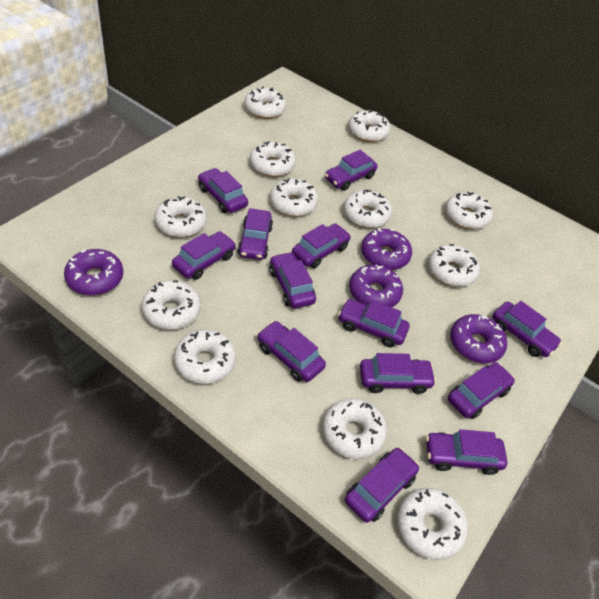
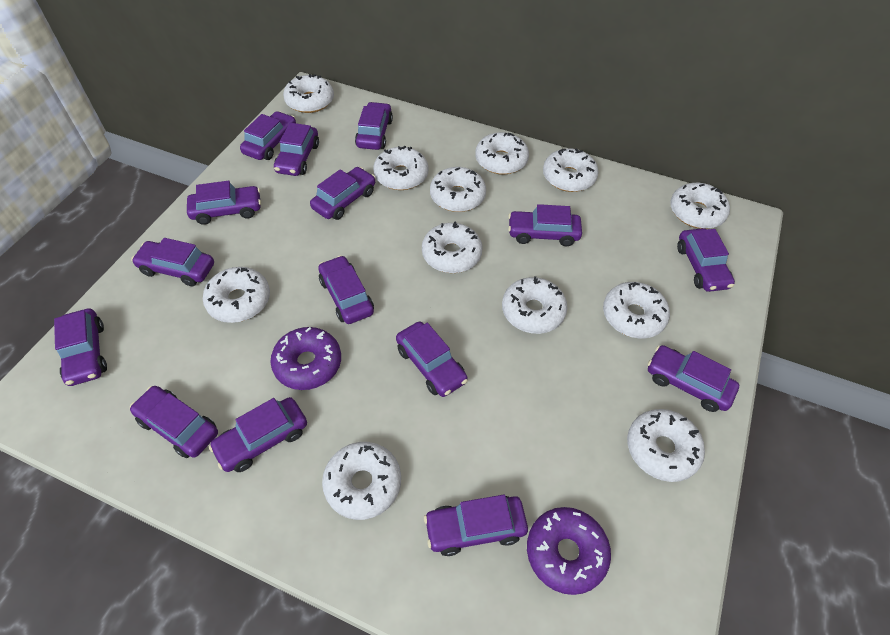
purple car: 13 -> 15
purple donut: 4 -> 2

